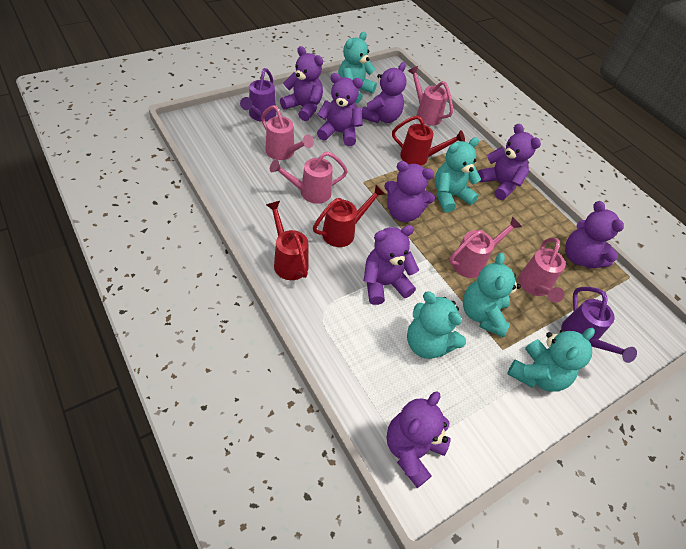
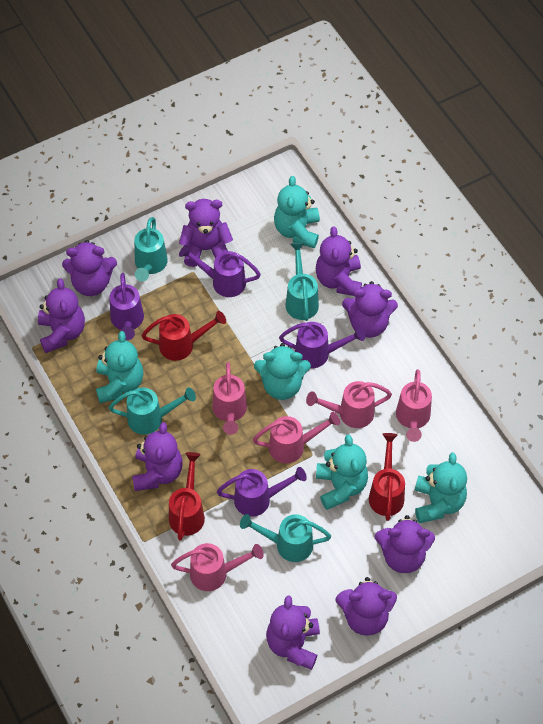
purple teddy bear: 8 -> 9
purple watering can: 2 -> 4
turquoise watering can: 0 -> 4

